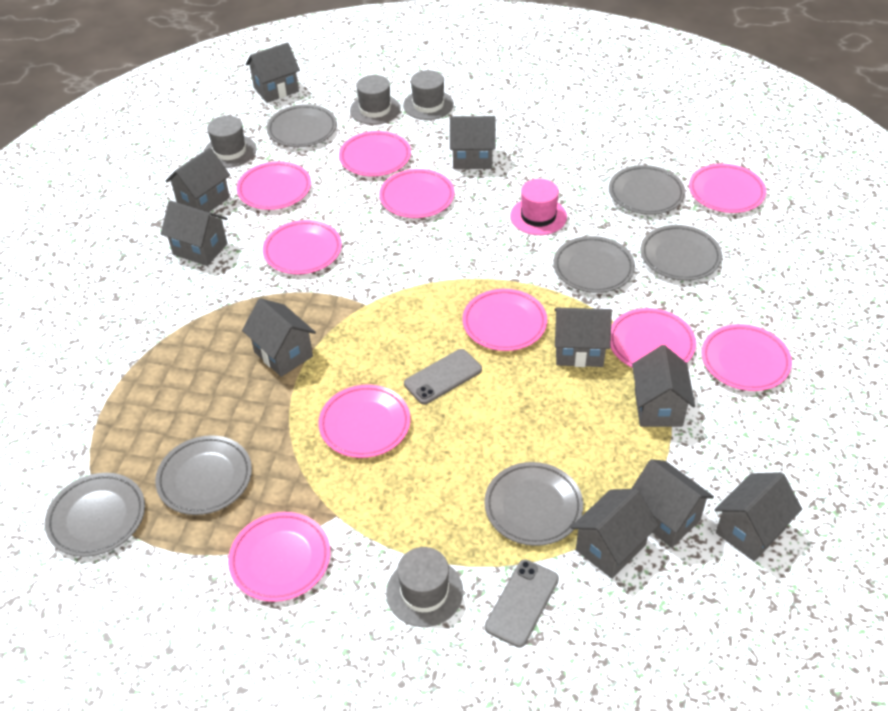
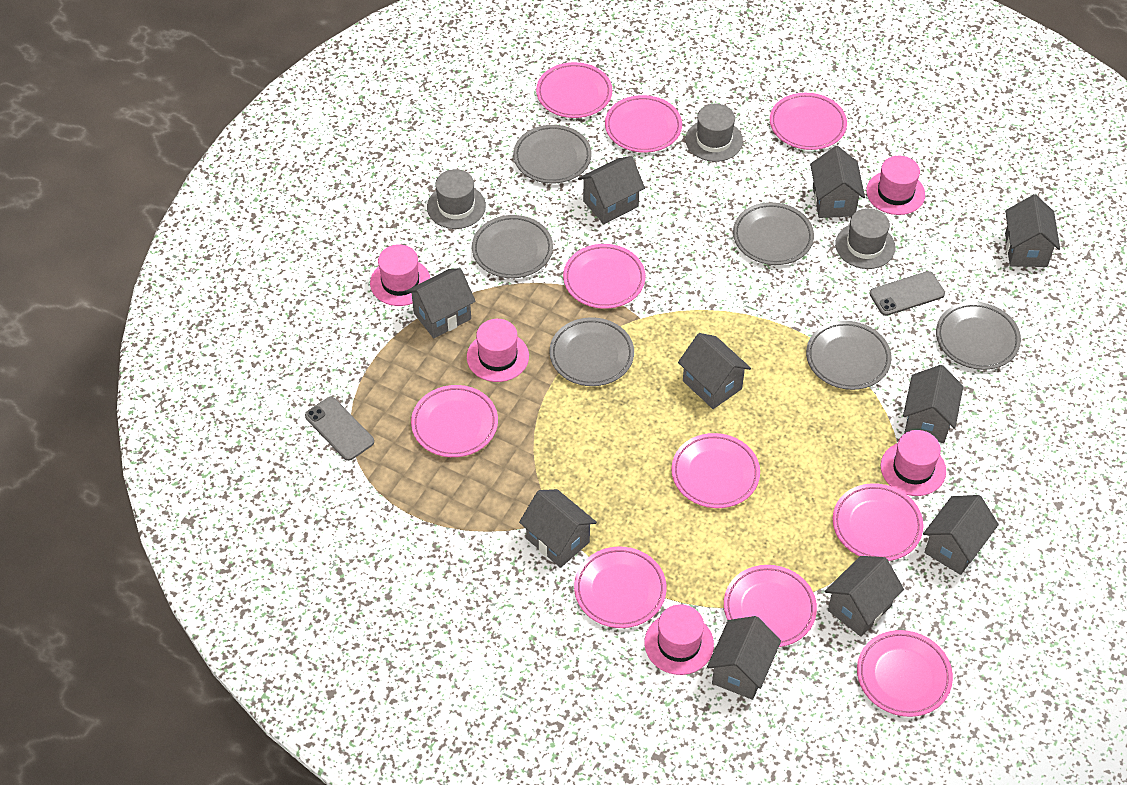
grey hat: 4 -> 3
grey plate: 7 -> 6
pink hat: 1 -> 5

